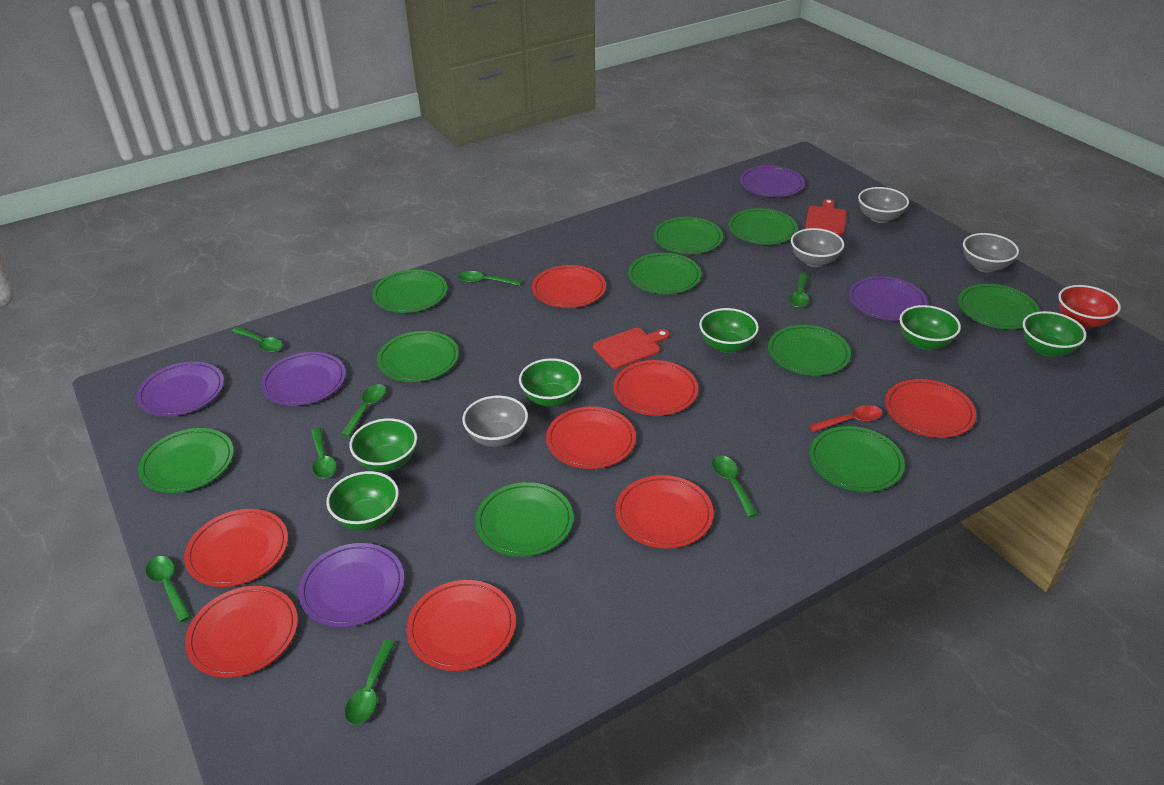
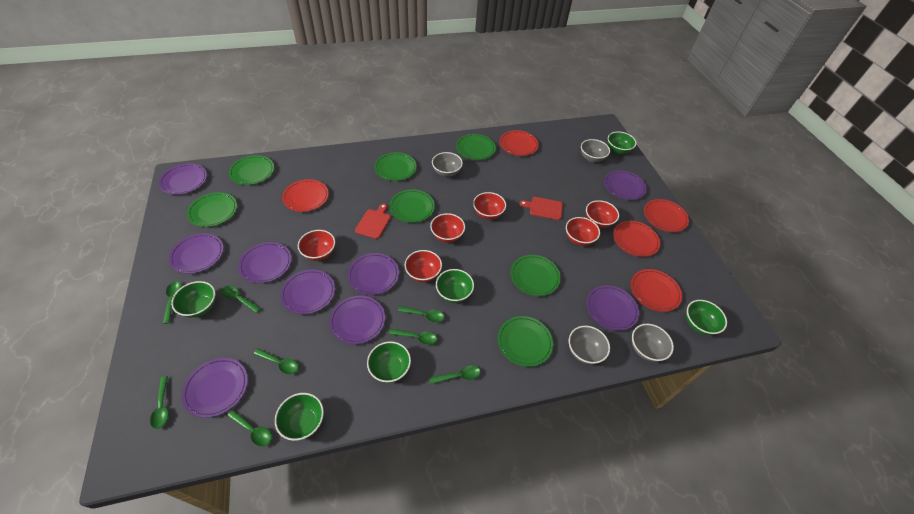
green plate: 10 -> 7
purple plate: 5 -> 9
red bowl: 1 -> 6
red plate: 8 -> 5
red spoon: 1 -> 0

